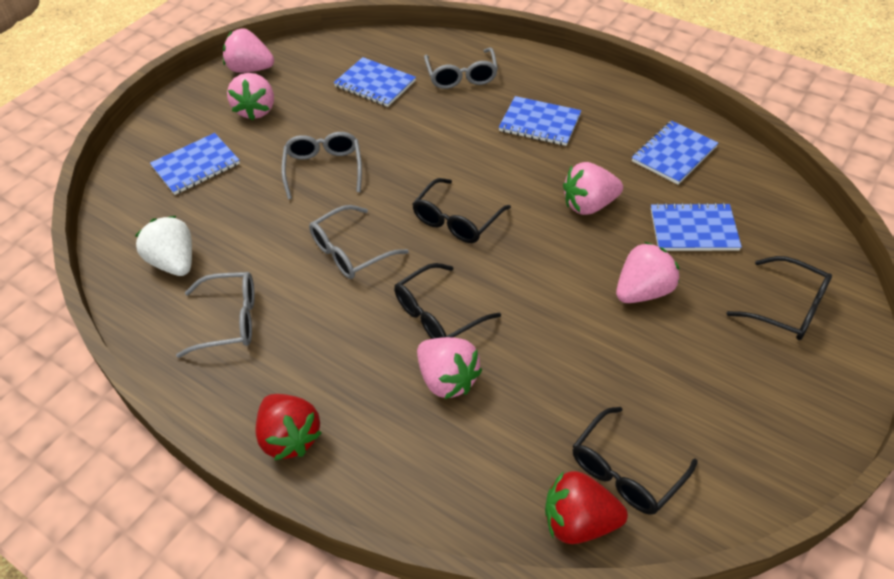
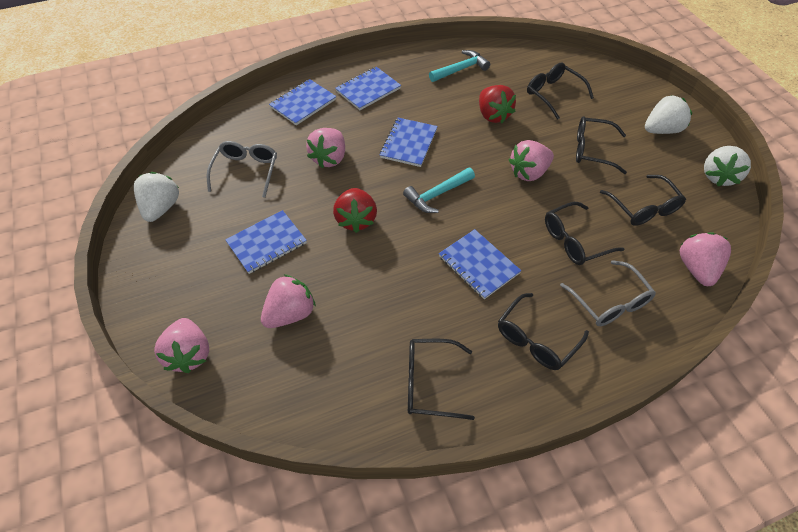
black glasses: 4 -> 6
grey glasses: 4 -> 2
turquoise hammer: 0 -> 2
white strawberry: 1 -> 3

